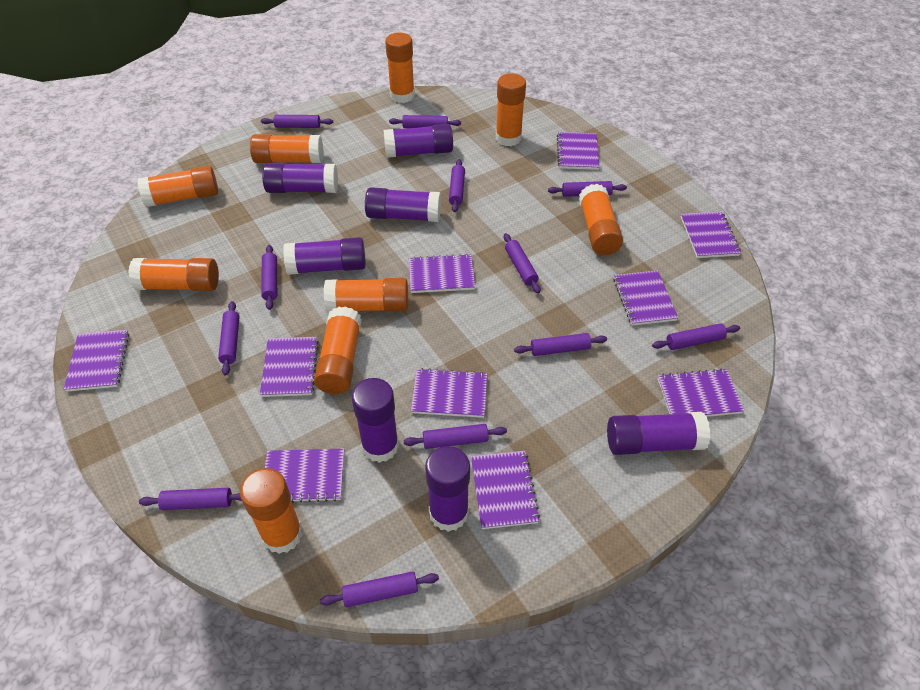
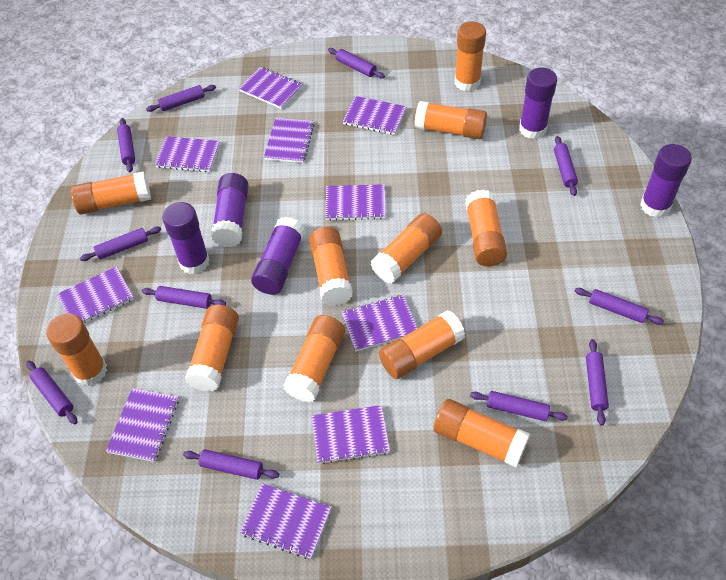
orange glue stick: 9 -> 11
purple glue stick: 7 -> 5
purple rolling pin: 12 -> 11

